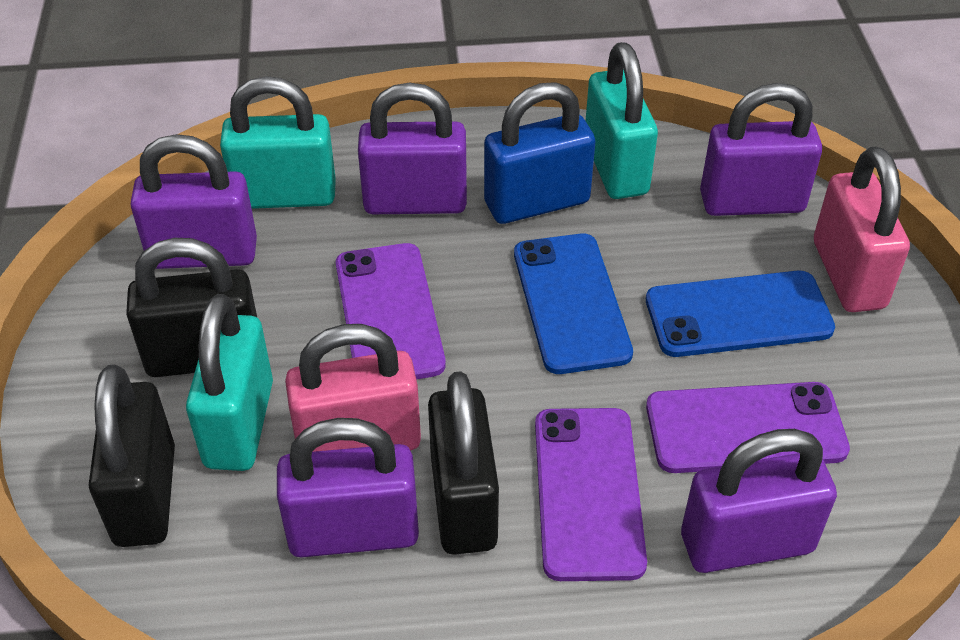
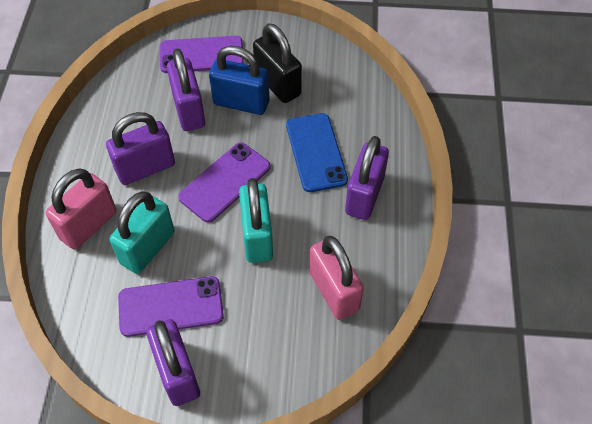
black padlock: 3 -> 1
blue phone: 2 -> 1
purple padlock: 5 -> 4
turquoise padlock: 3 -> 2

